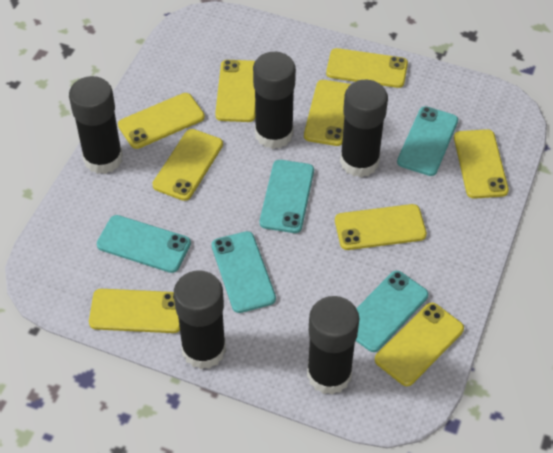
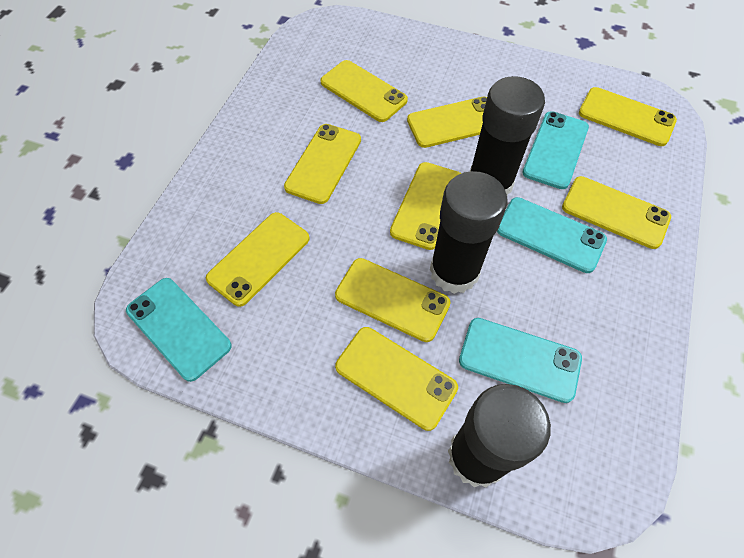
black glue stick: 5 -> 3
turquoise phone: 5 -> 4

